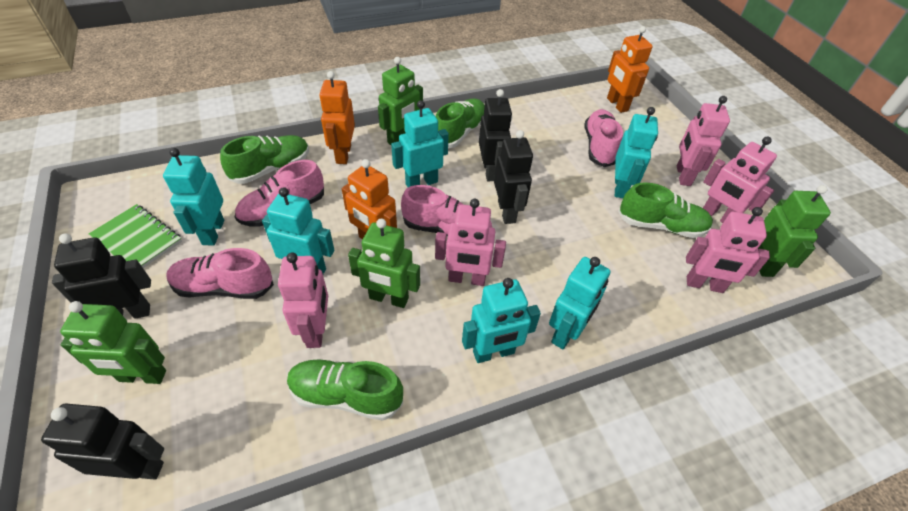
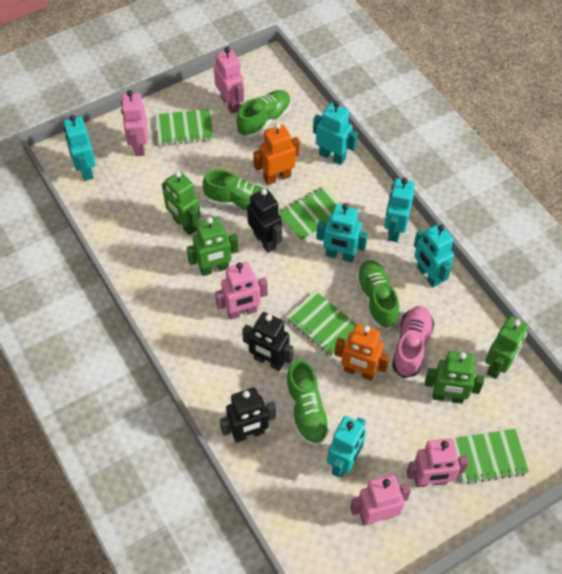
black robot: 4 -> 3
green notebook: 1 -> 4
orange robot: 3 -> 2
pink shoe: 4 -> 1

